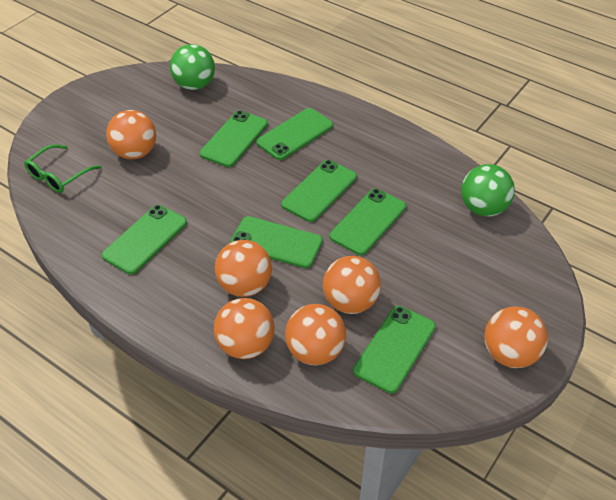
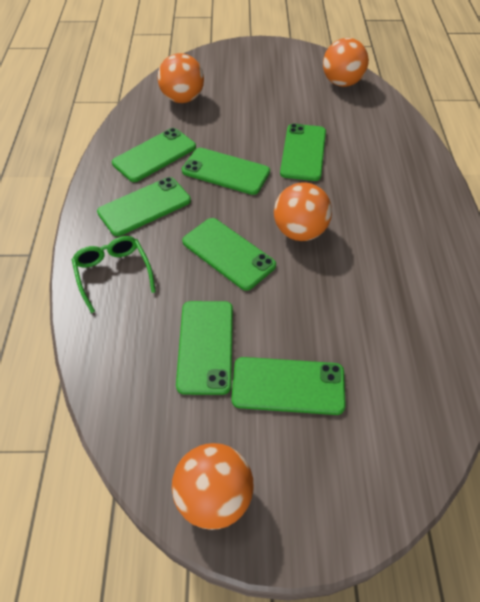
green ball: 2 -> 0
orange ball: 6 -> 4

